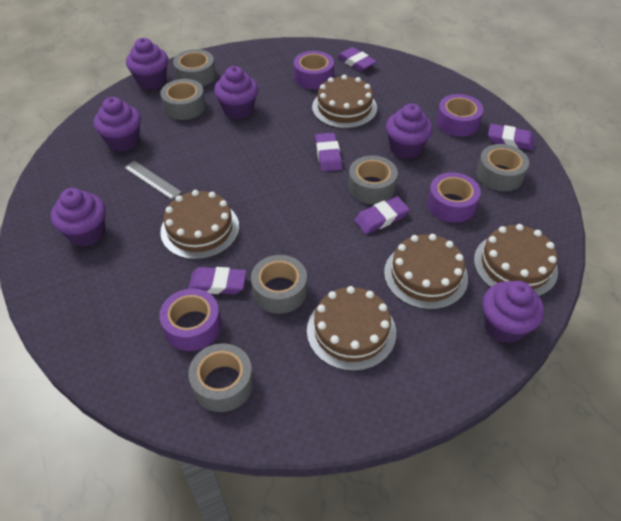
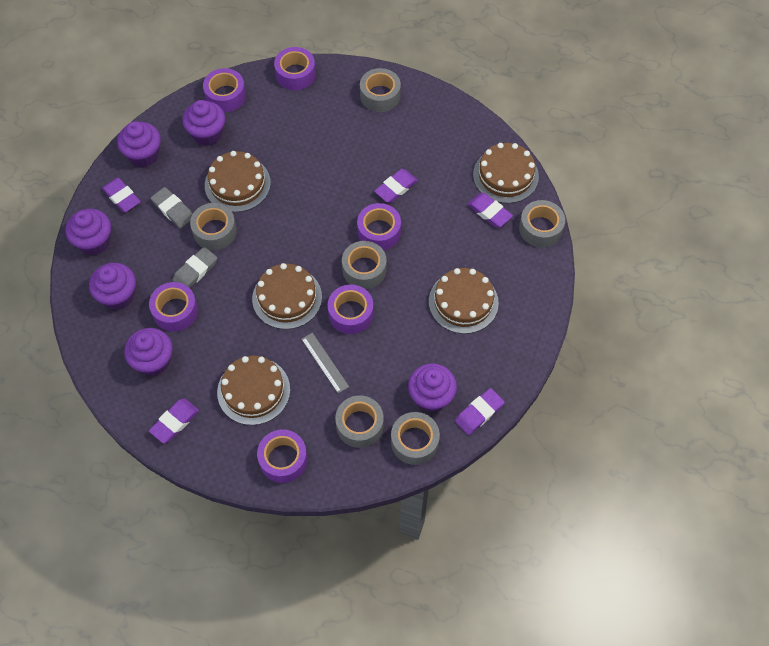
grey eraser: 0 -> 2
purple tape: 4 -> 6

